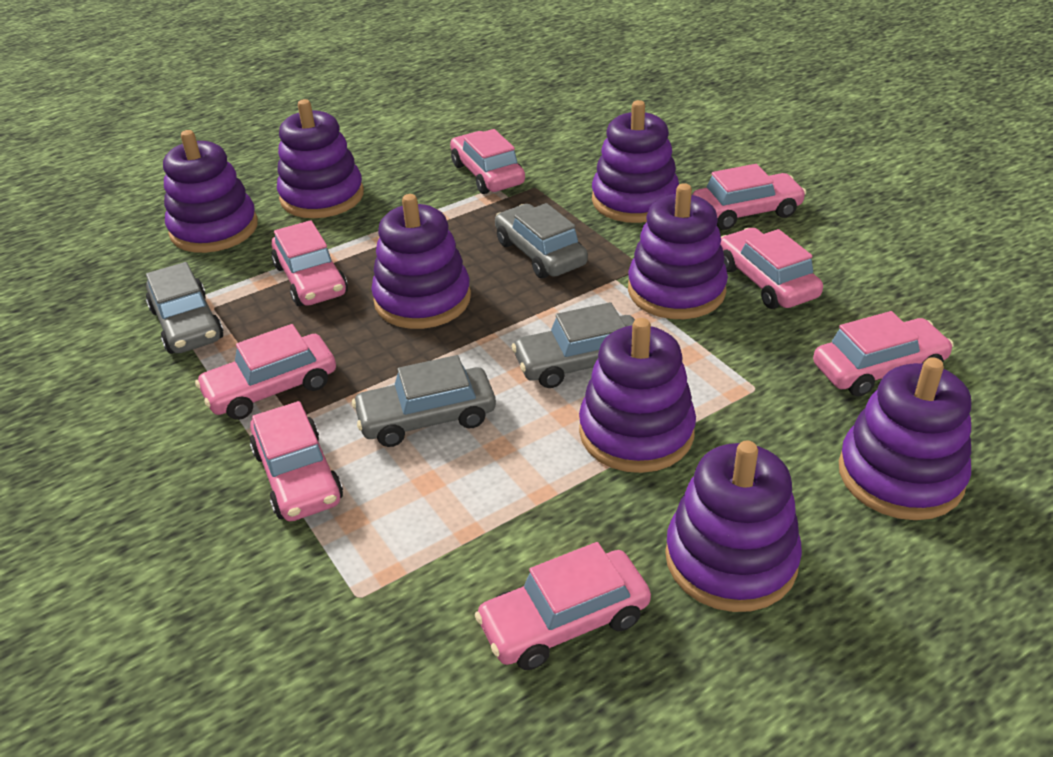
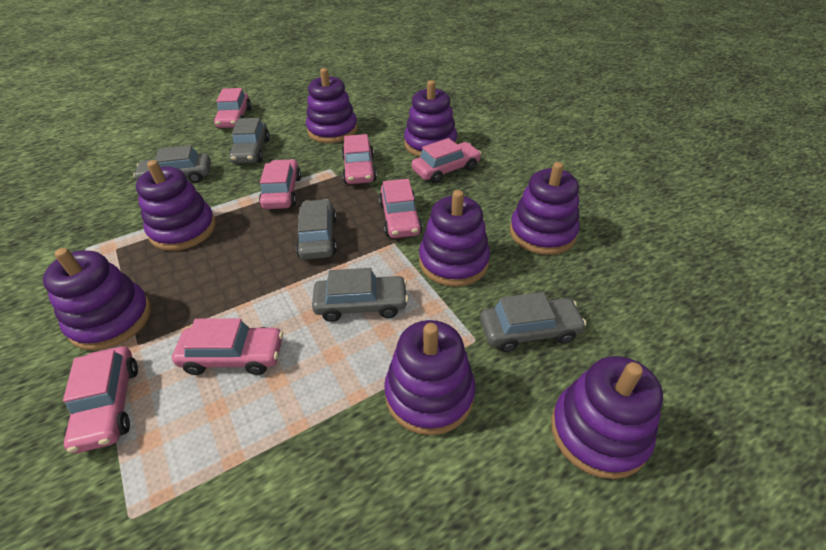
grey car: 4 -> 5
pink car: 8 -> 7

